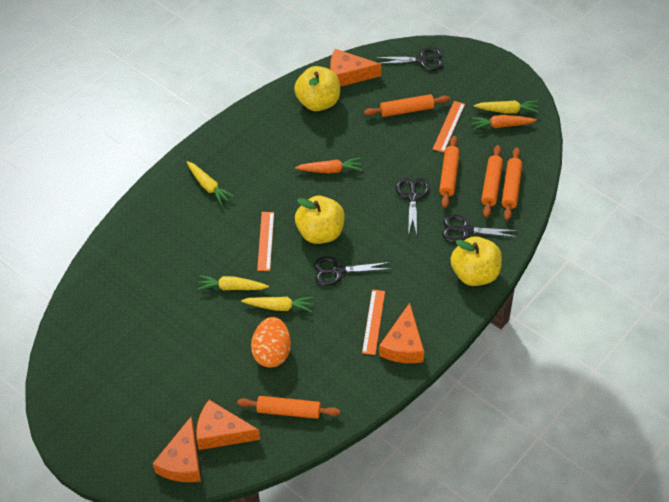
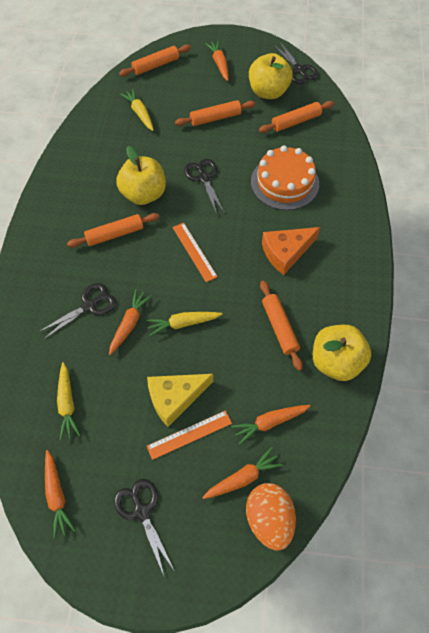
orange cake: 0 -> 1
orange carrot: 2 -> 5
orange cheese: 4 -> 1
orange ruler: 3 -> 2
yellow carrot: 4 -> 3
yellow cheese: 0 -> 1

